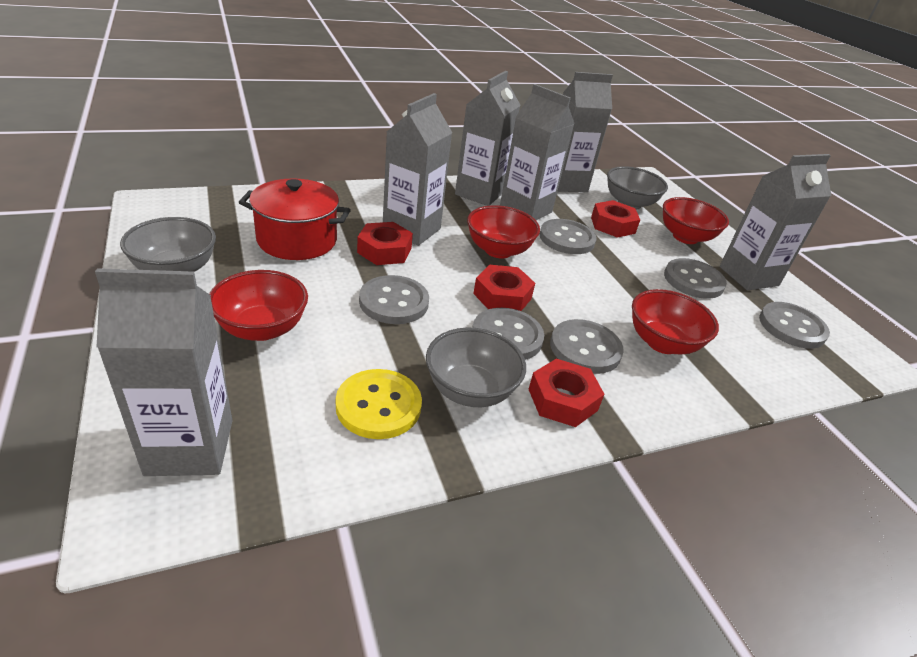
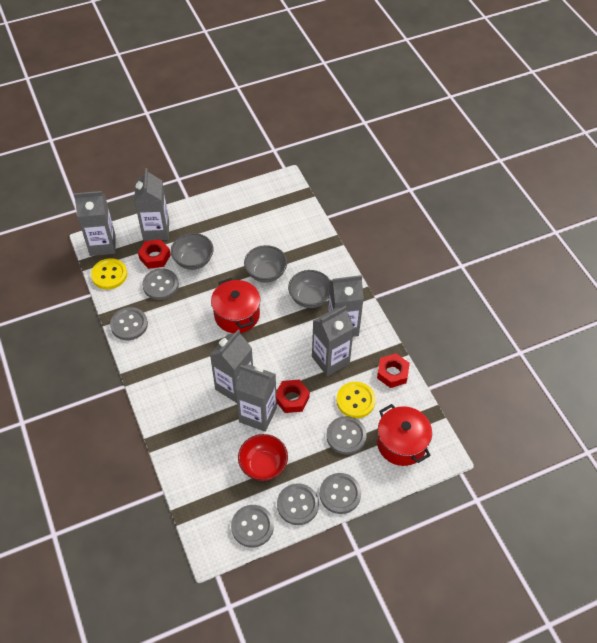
red bowl: 4 -> 1
red nut: 4 -> 3
red pot: 1 -> 2
yellow button: 1 -> 2

